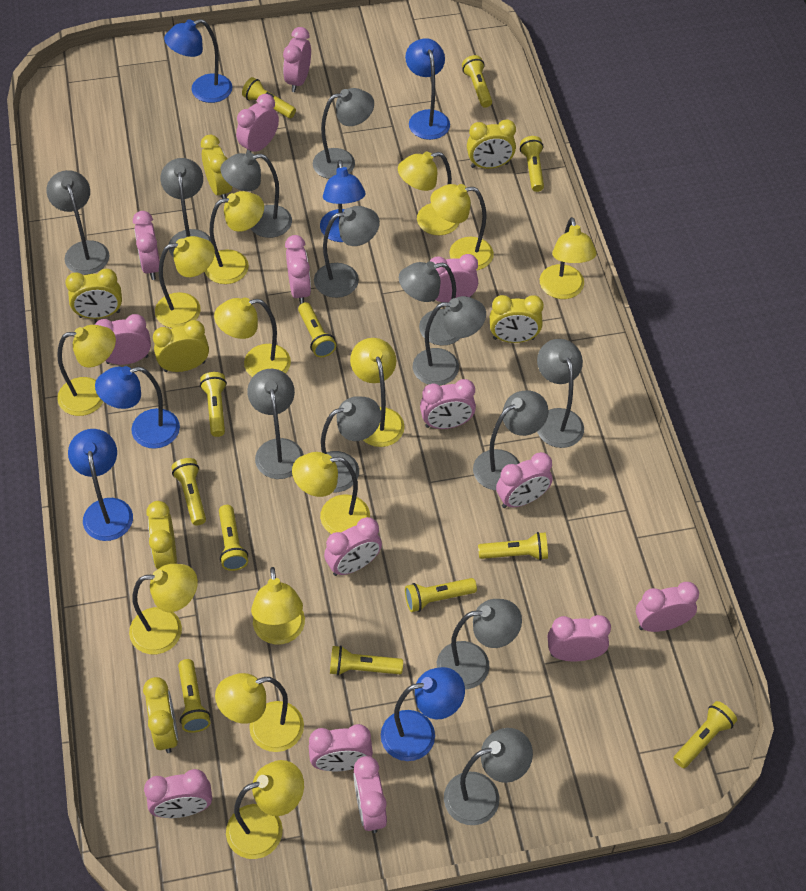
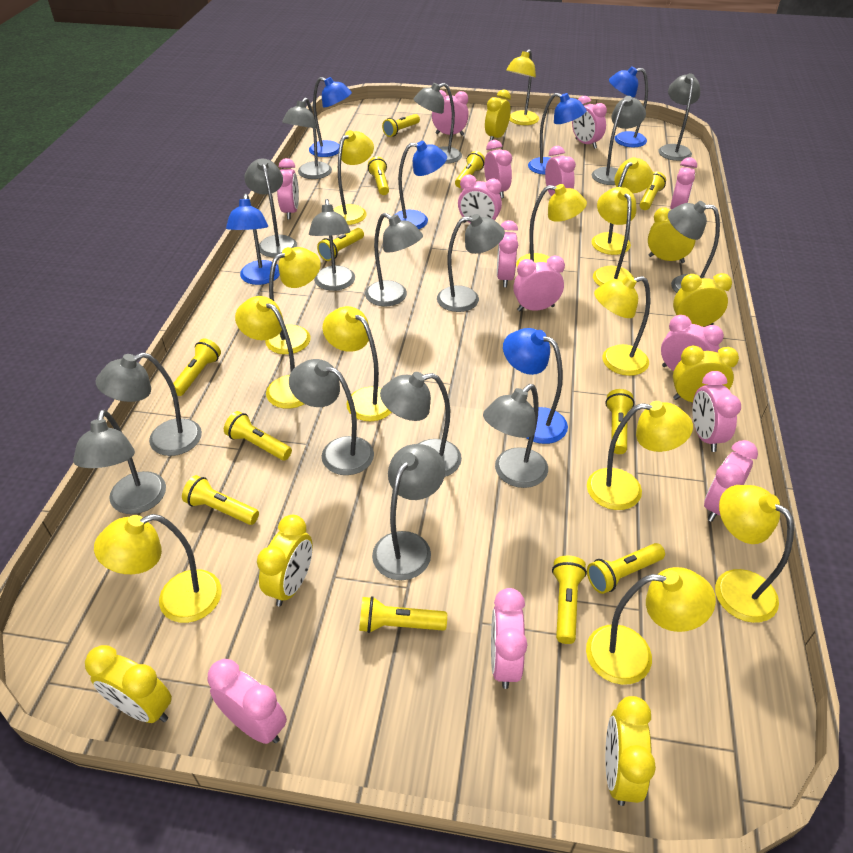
grey lamp: 13 -> 15

